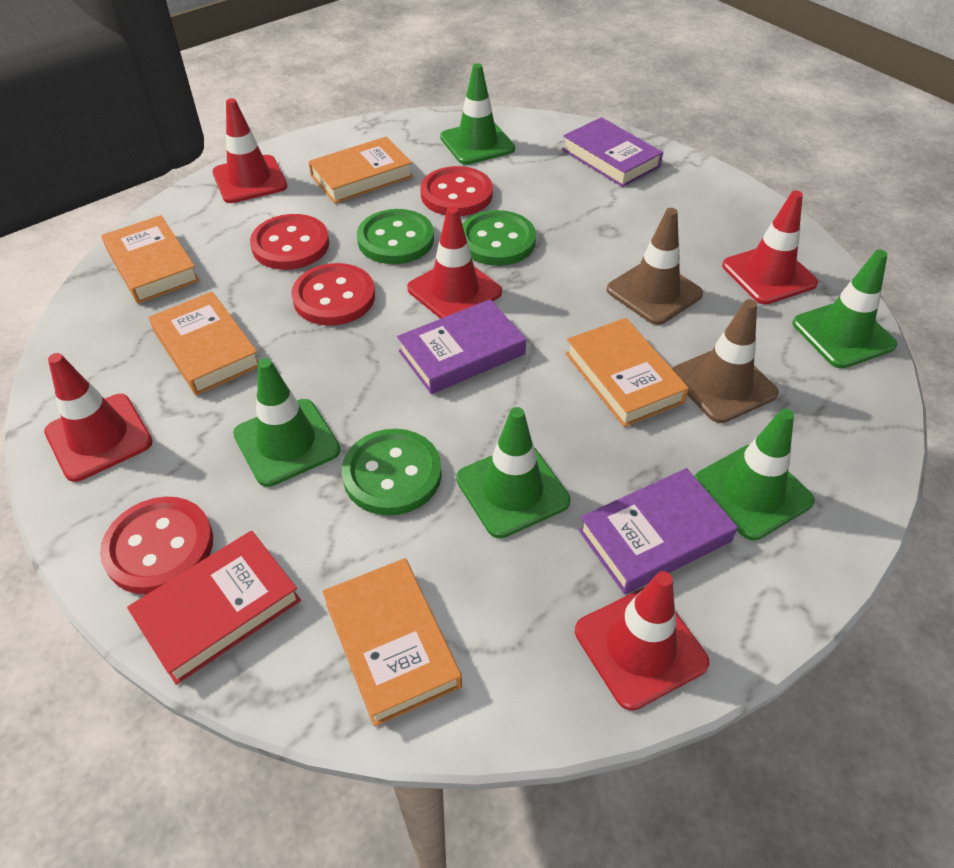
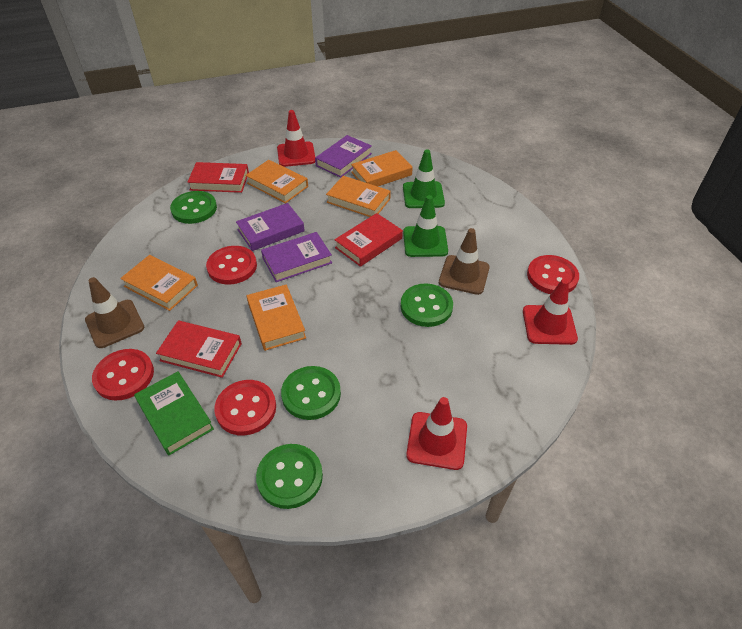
green book: 0 -> 1
green button: 3 -> 4
green traffic cone: 5 -> 2
red book: 1 -> 3
red traffic cone: 5 -> 3

